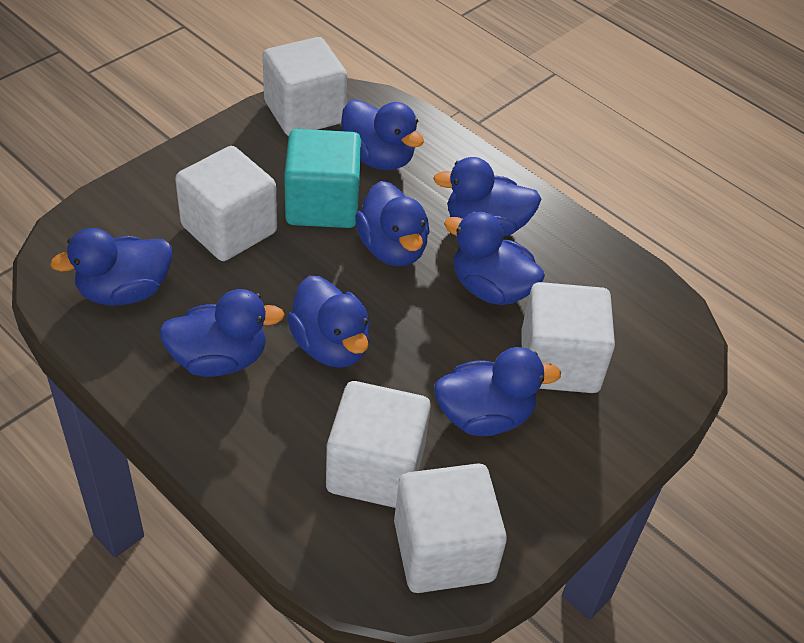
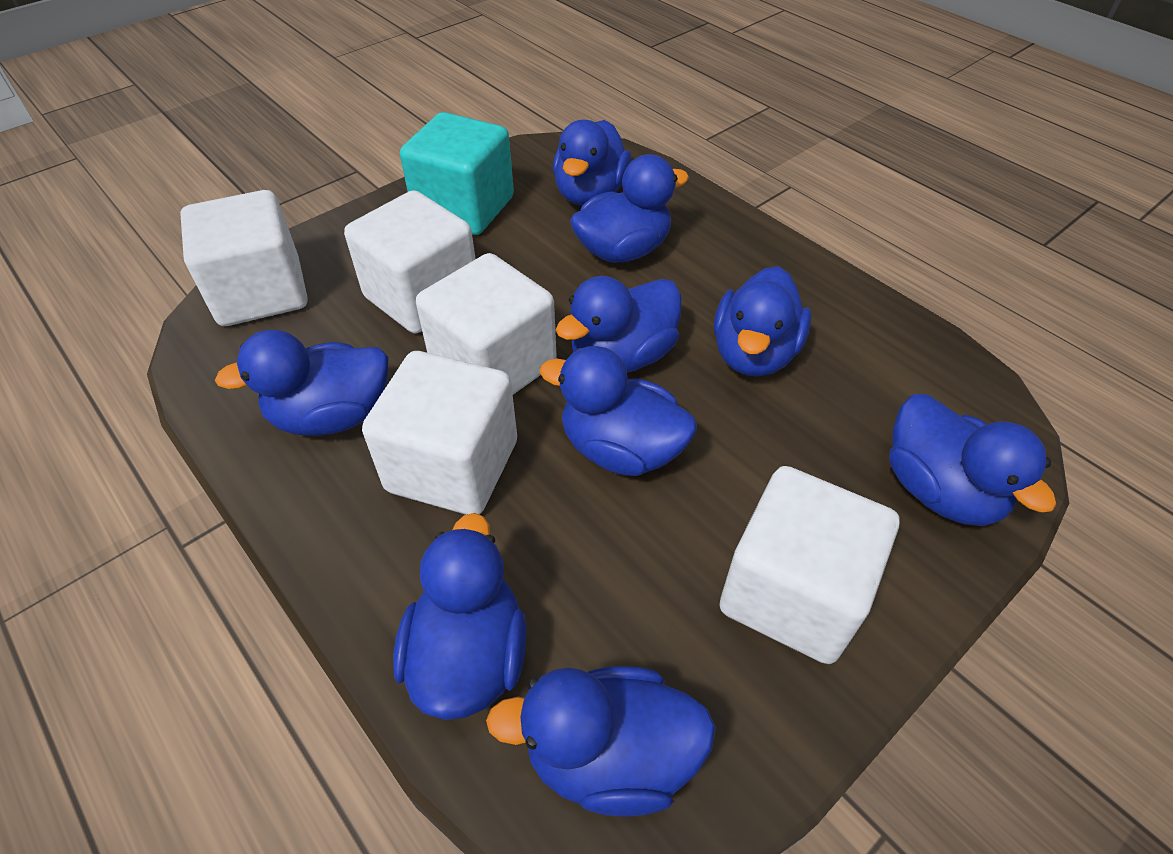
blue duck: 8 -> 9

